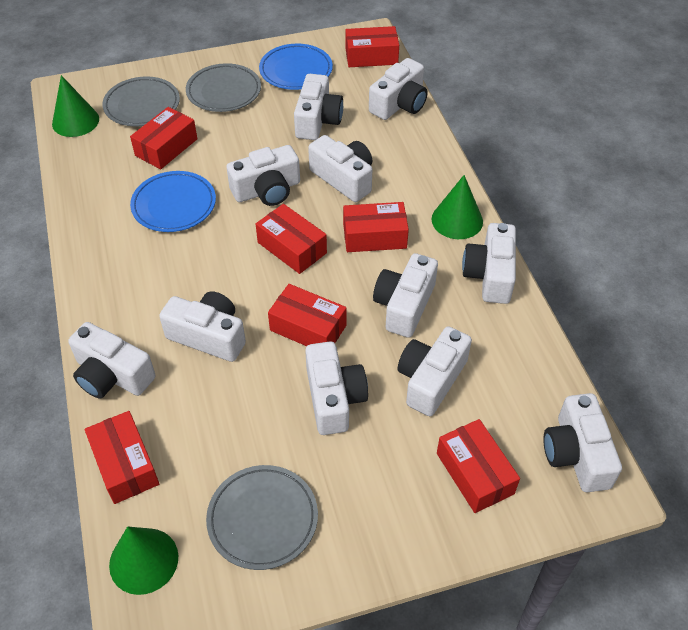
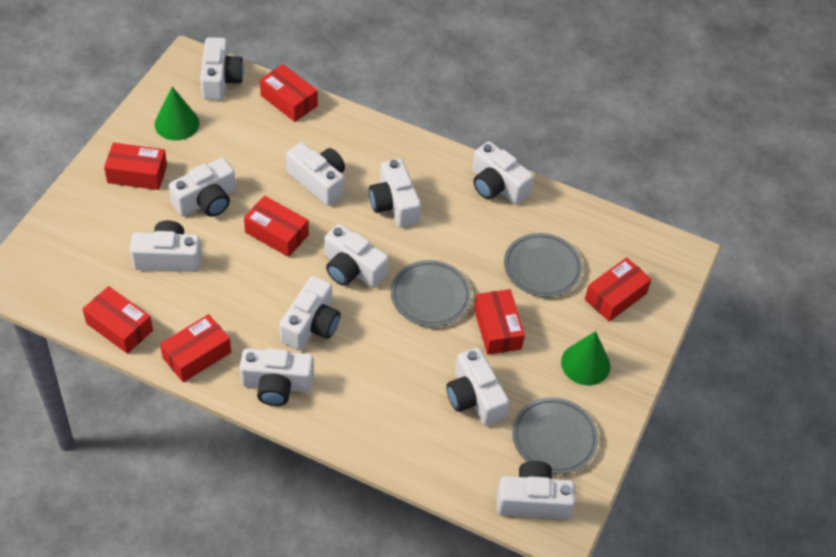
blue plate: 2 -> 0
green cone: 3 -> 2

